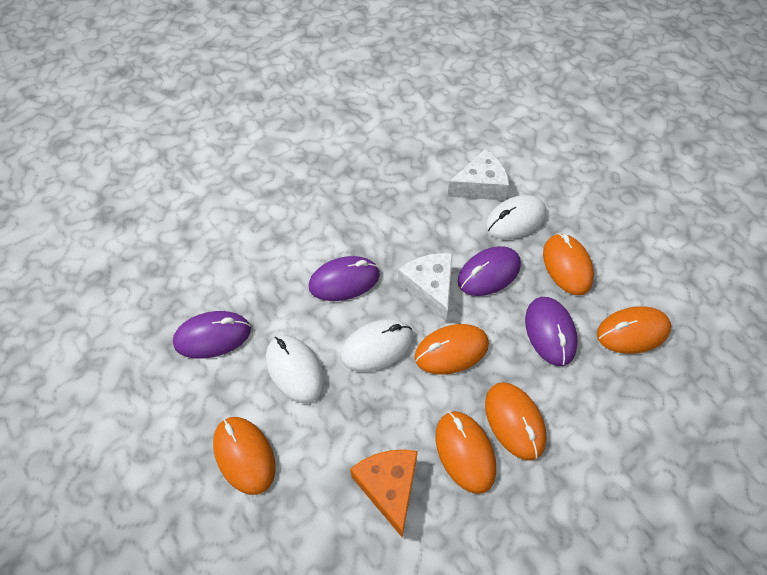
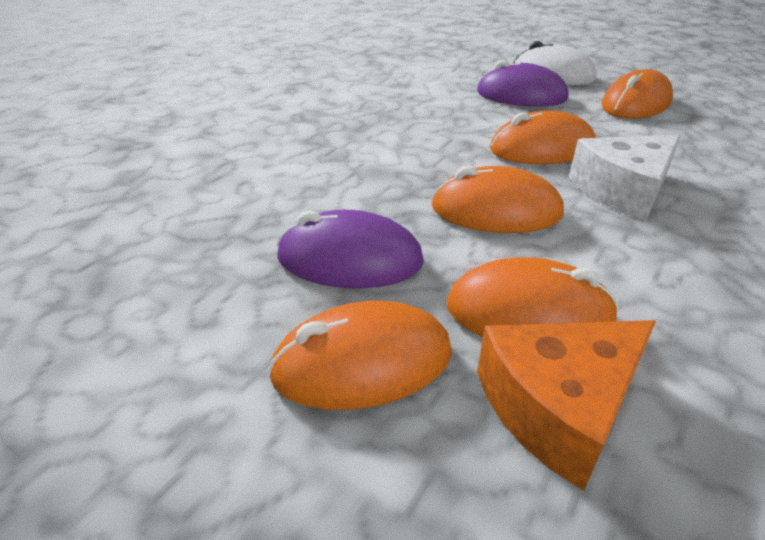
orange mouse: 6 -> 5
purple mouse: 4 -> 2
white cheese: 2 -> 1
white mouse: 3 -> 1

